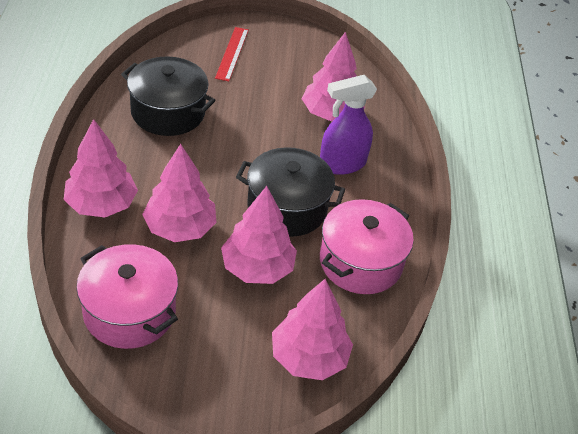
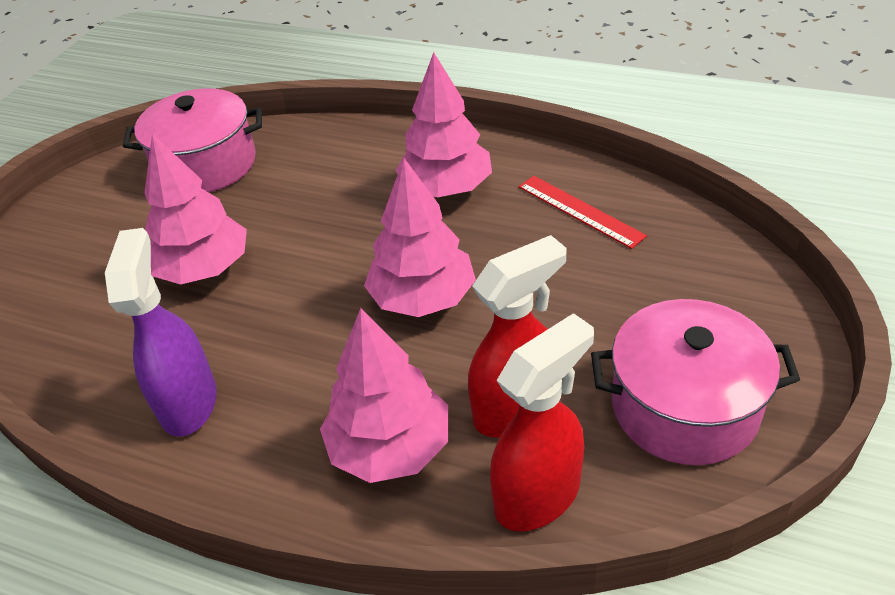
black pot: 2 -> 0
pink tree: 5 -> 4
red spray bottle: 0 -> 2

